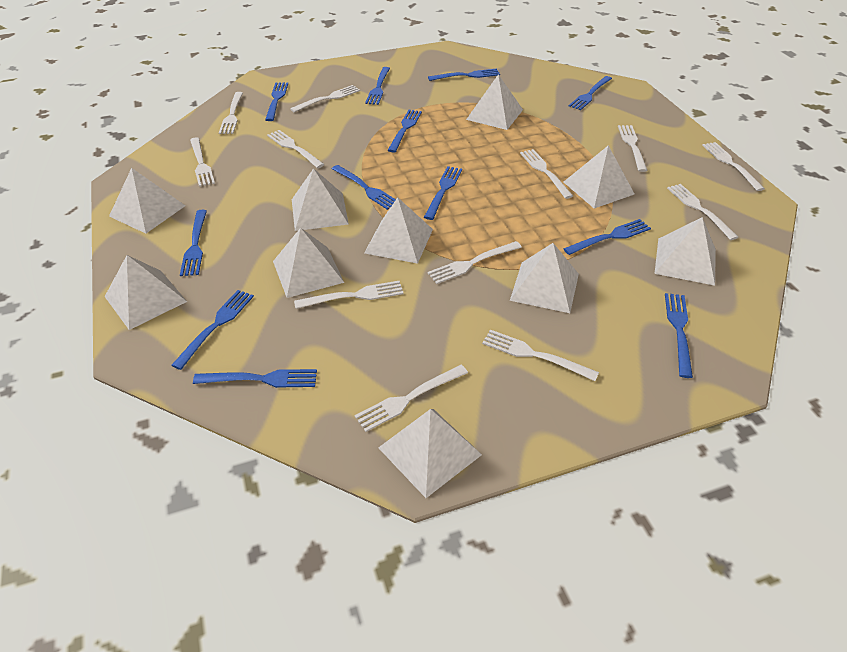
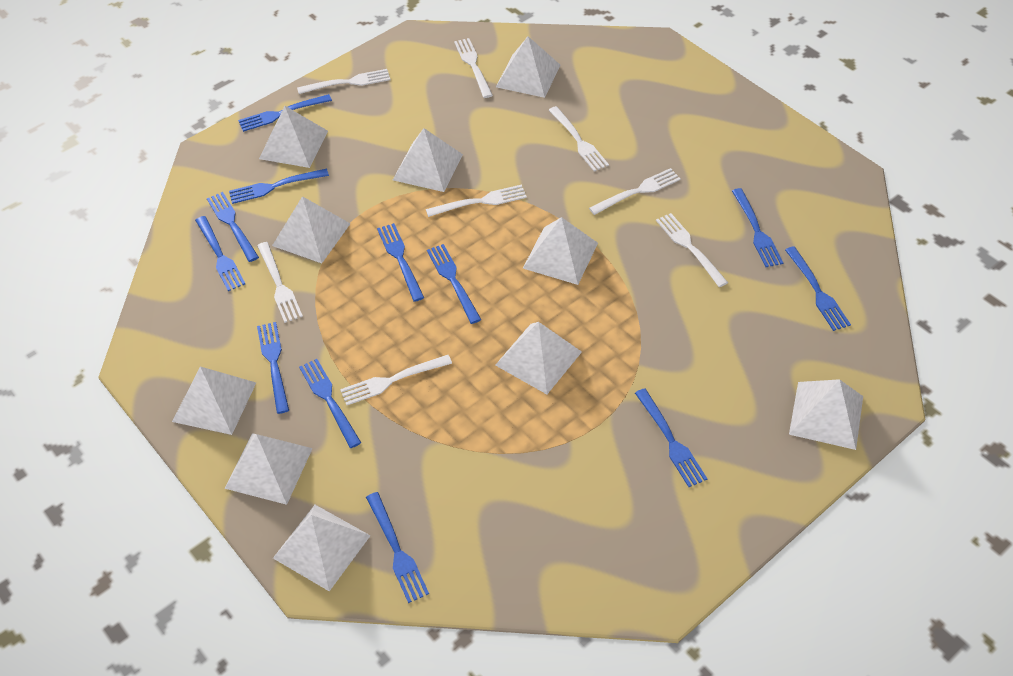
white fork: 12 -> 8

